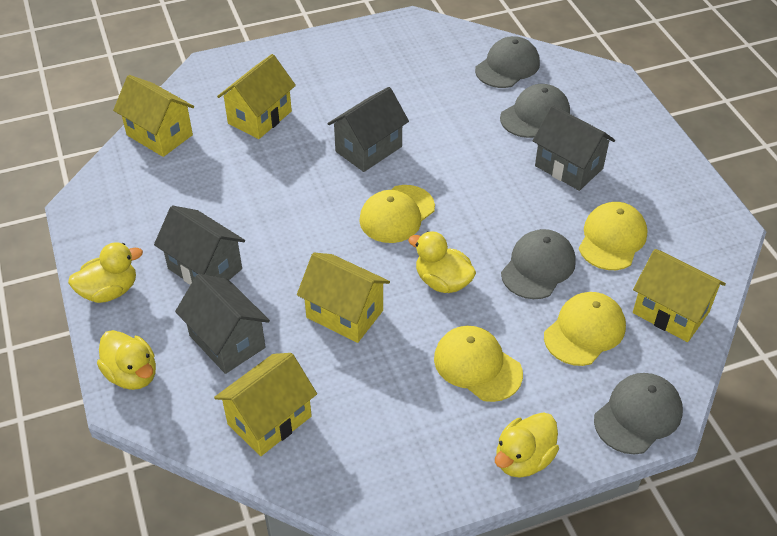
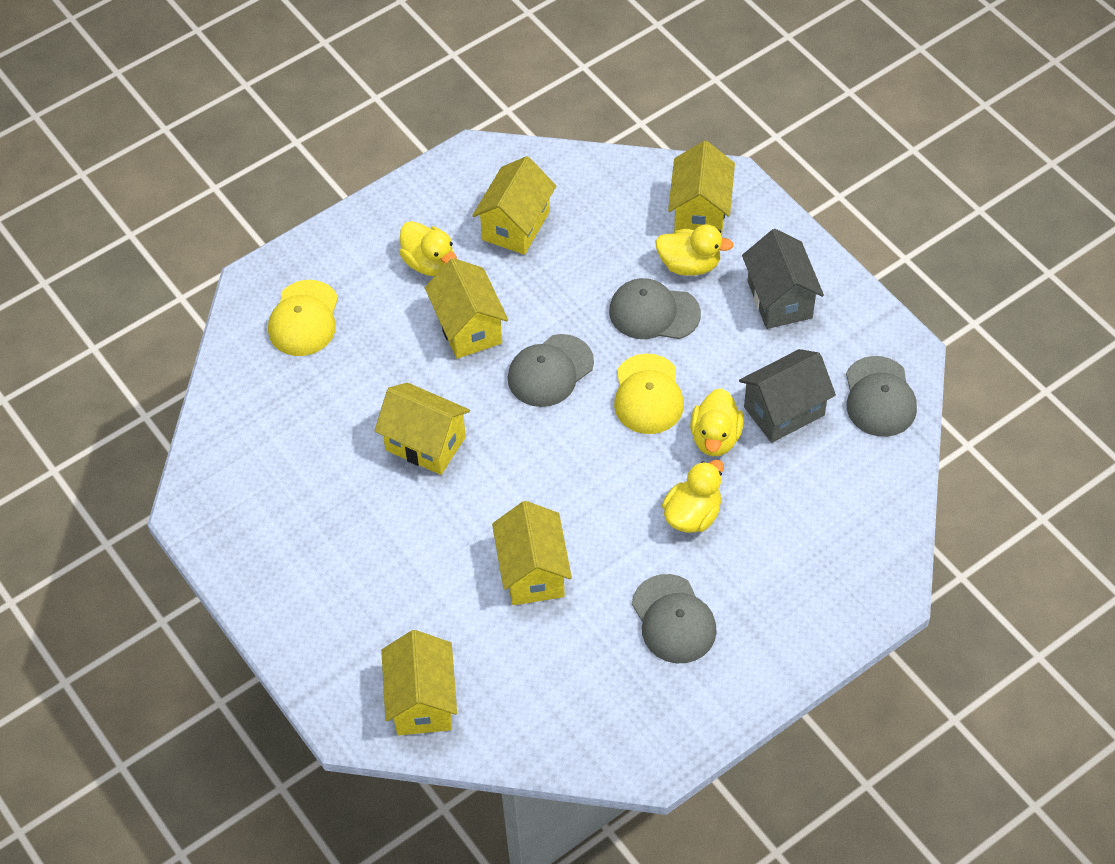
grey house: 4 -> 2
yellow cap: 4 -> 2
yellow house: 5 -> 6

